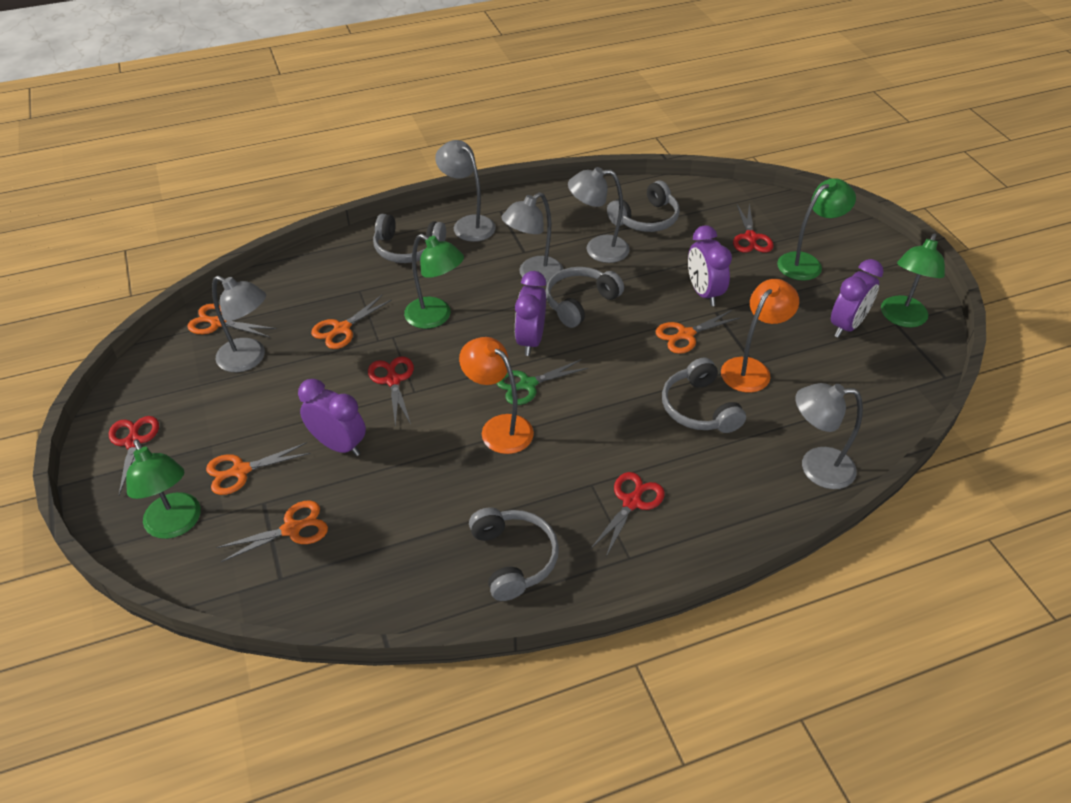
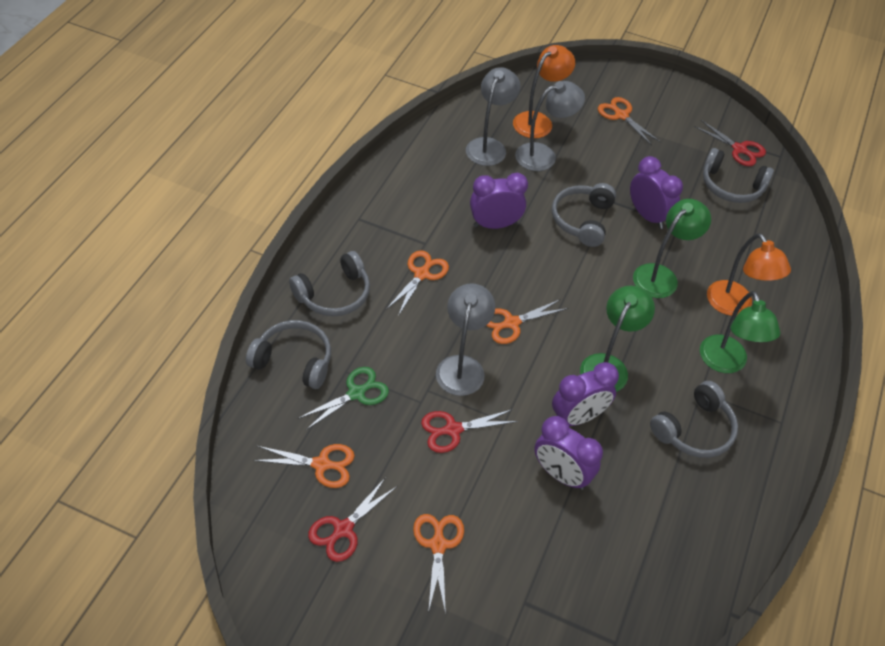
green lamp: 4 -> 3
grey lamp: 5 -> 3
red scissors: 4 -> 3

